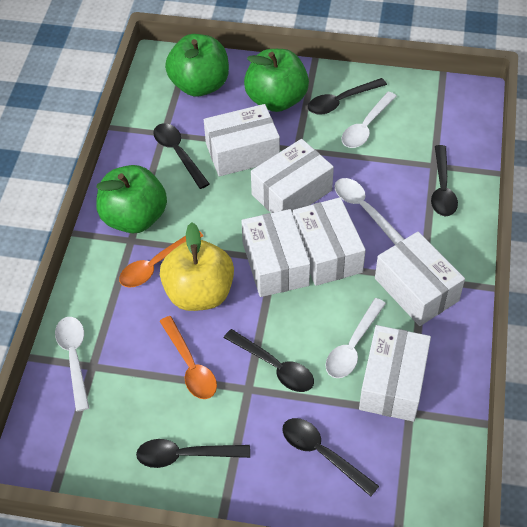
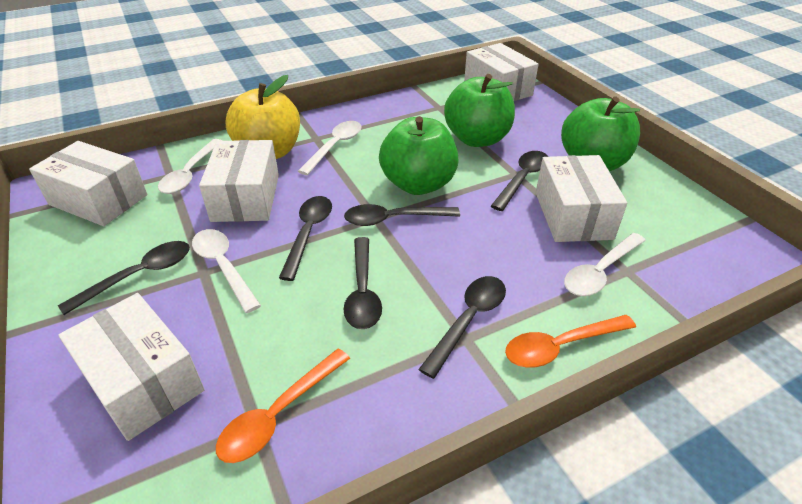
white box: 6 -> 5

